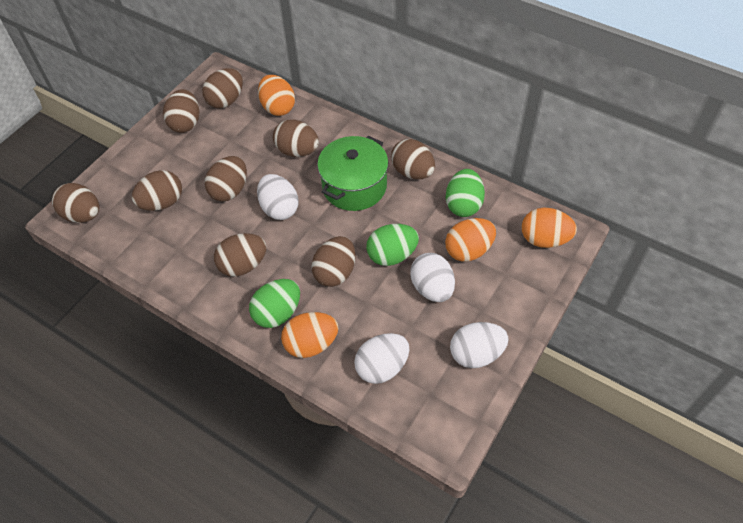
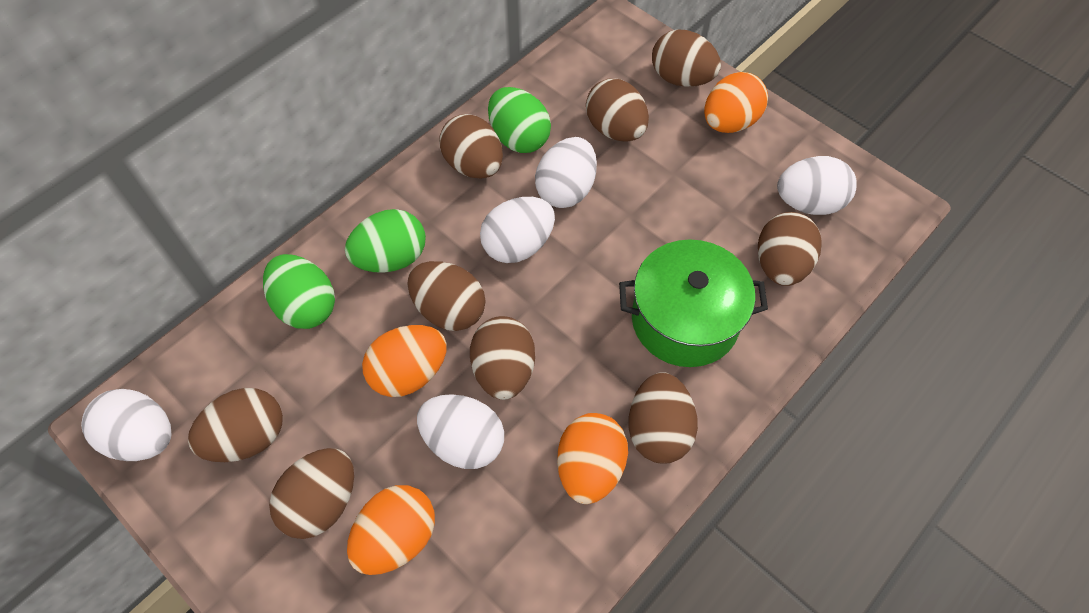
white egg: 4 -> 5

